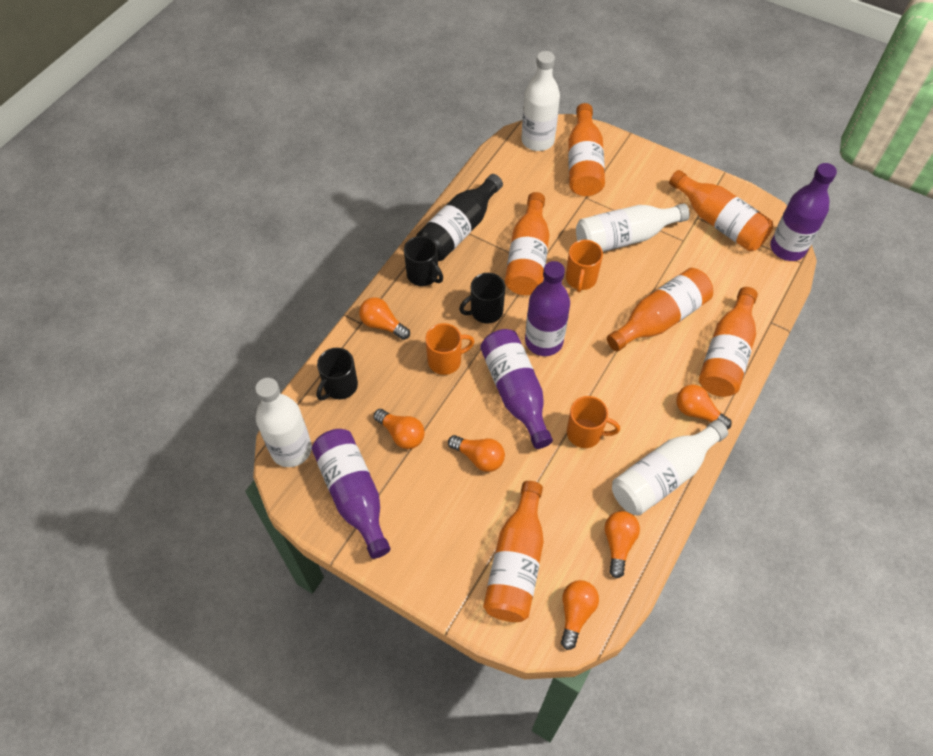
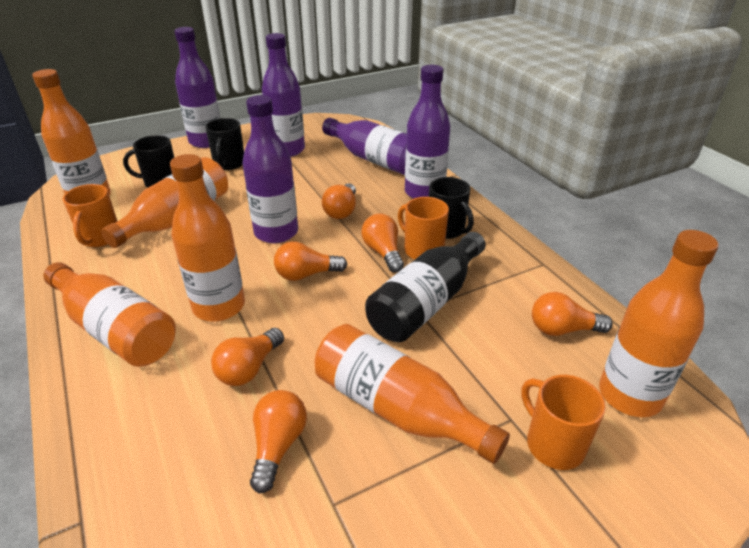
purple bottle: 4 -> 5
white bottle: 4 -> 0

